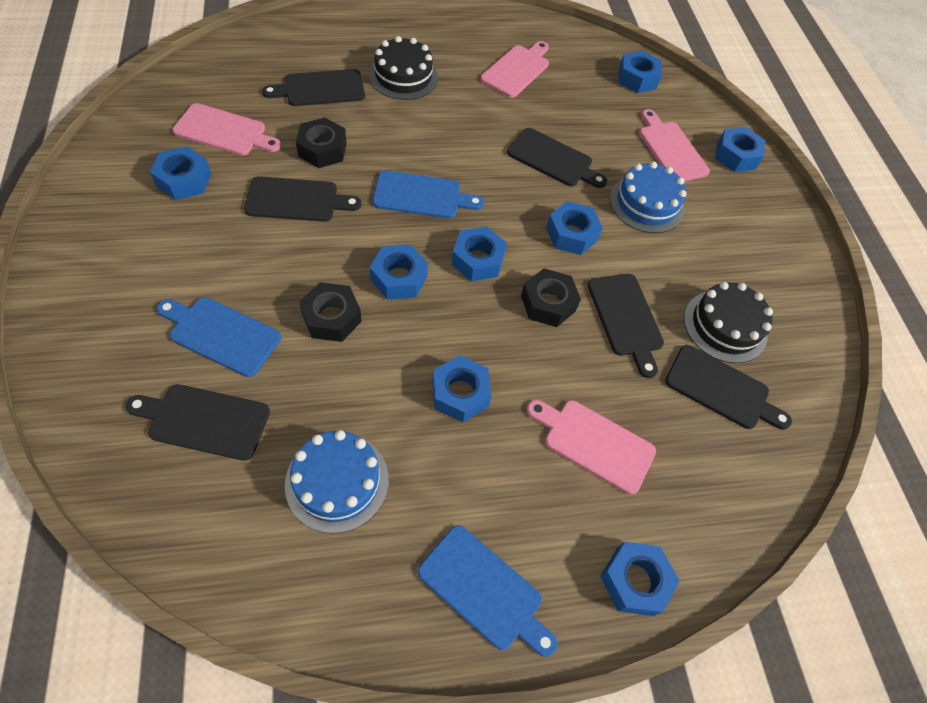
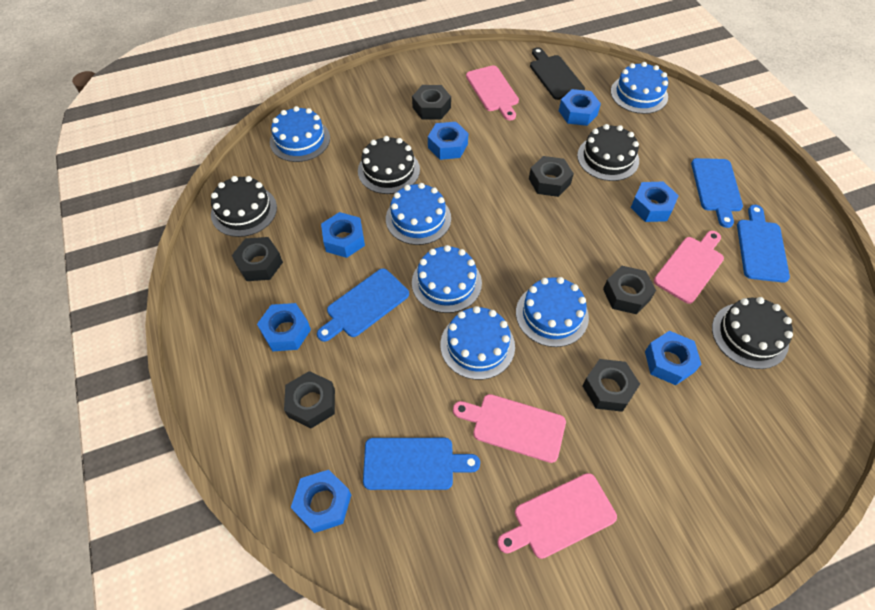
black cake: 2 -> 4
black cutting board: 6 -> 1
black nut: 3 -> 6
blue cake: 2 -> 6
blue cutting board: 3 -> 4
blue nut: 8 -> 7

